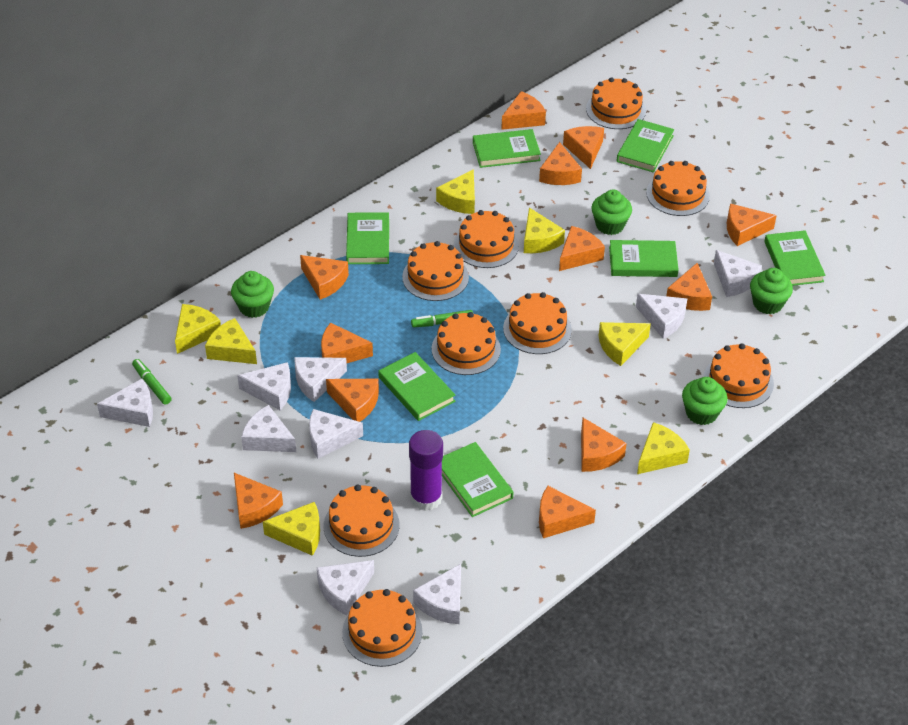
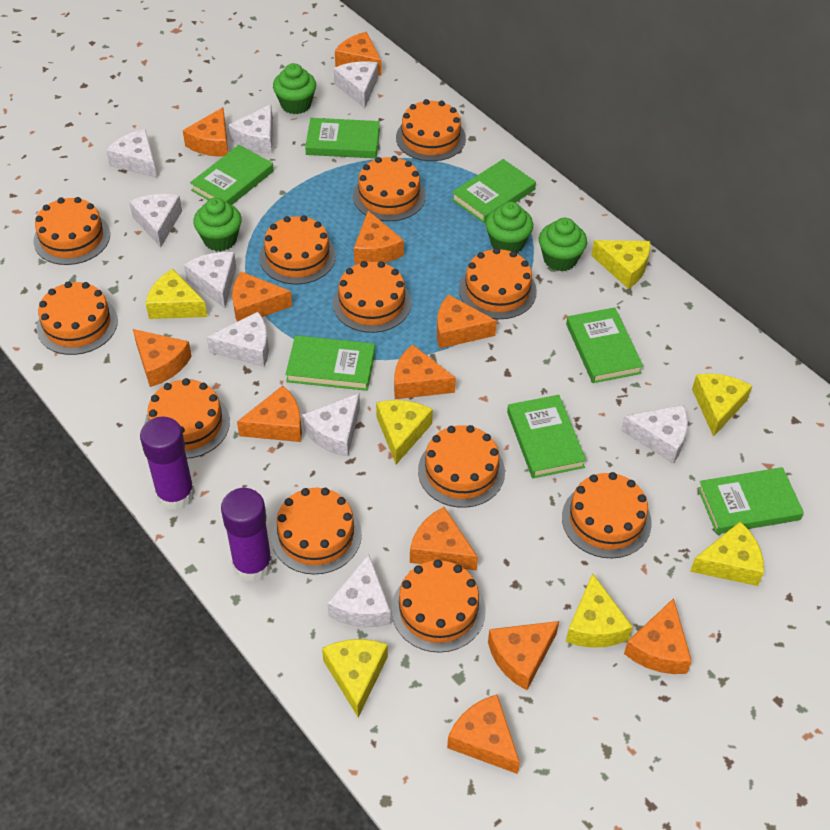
green marker: 2 -> 0
orange cake: 9 -> 12
purple glue stick: 1 -> 2

